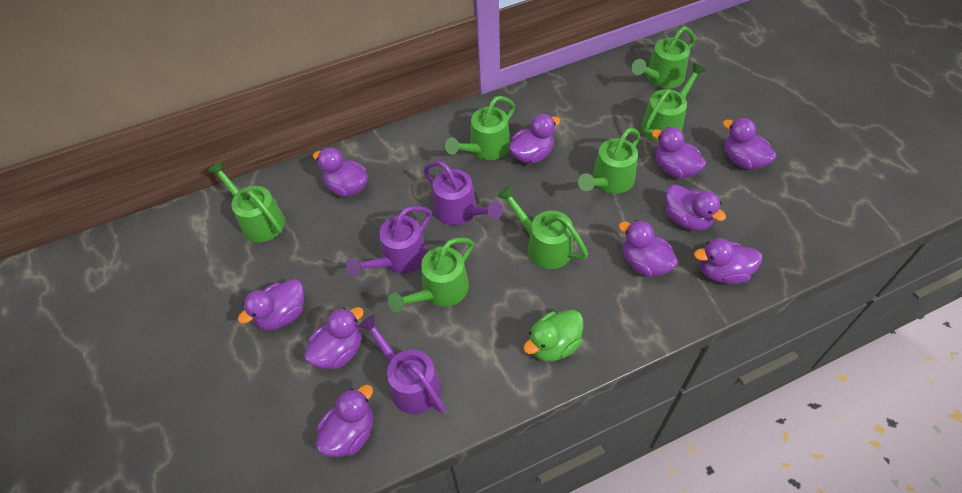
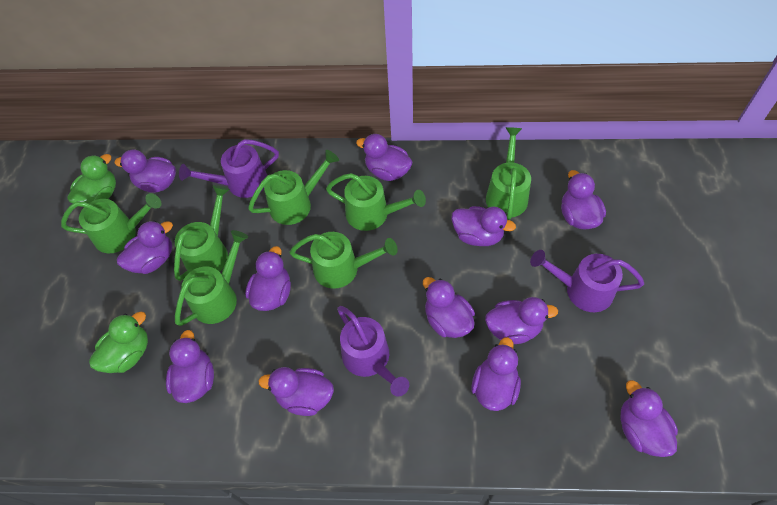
green duck: 1 -> 2
purple duck: 10 -> 12

